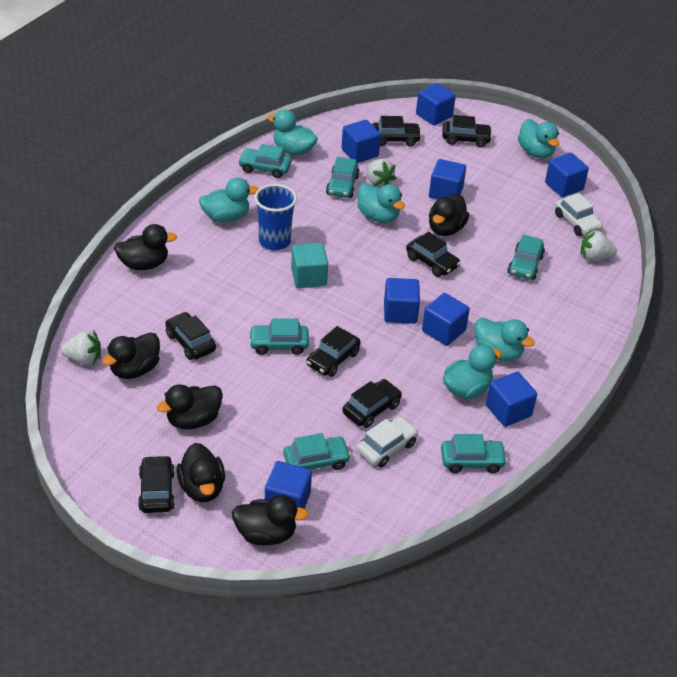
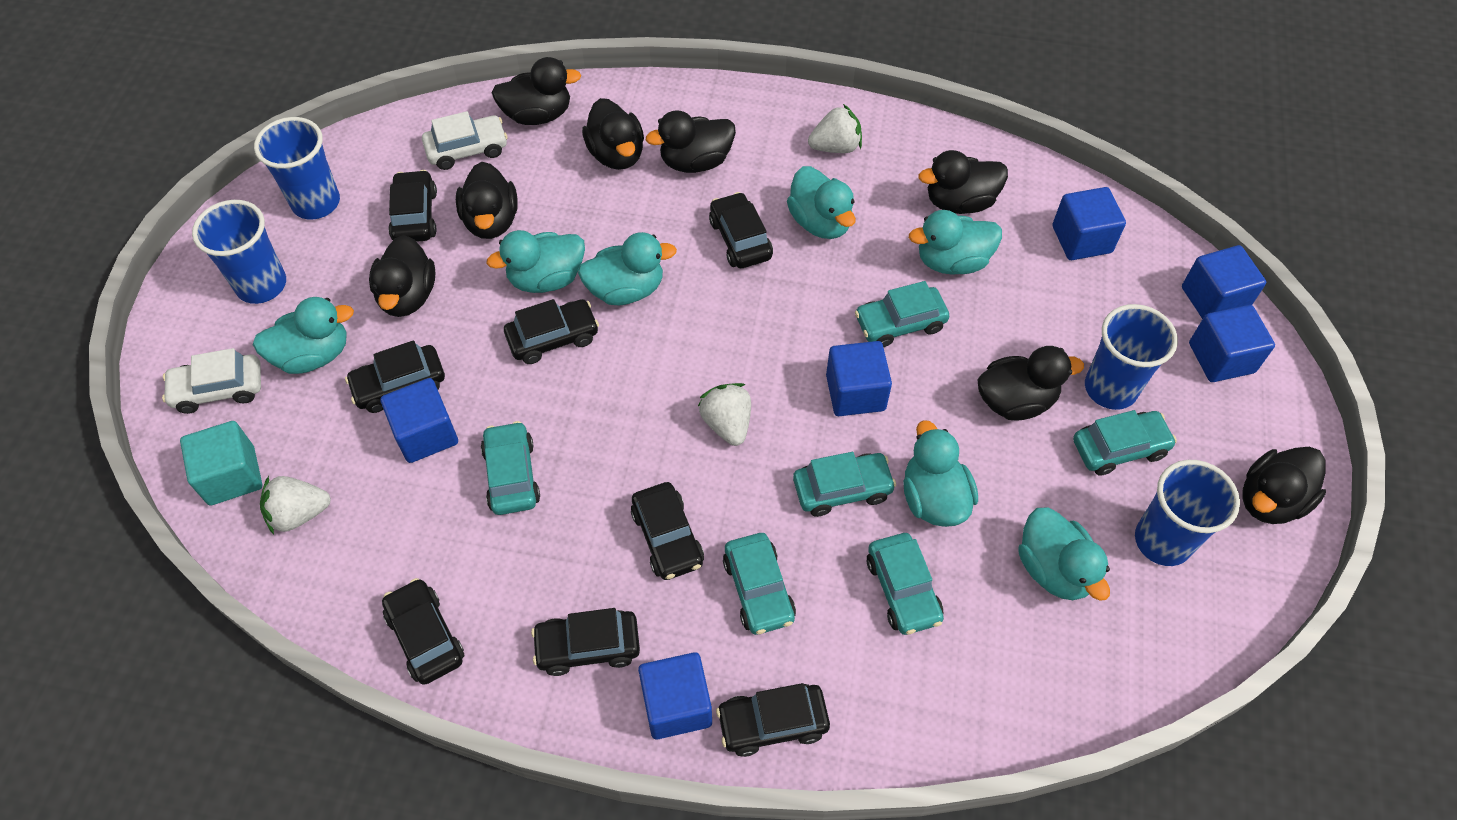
black car: 7 -> 8
black duck: 6 -> 8
blue cube: 8 -> 6
blue cup: 1 -> 4
turquoise duck: 6 -> 7

